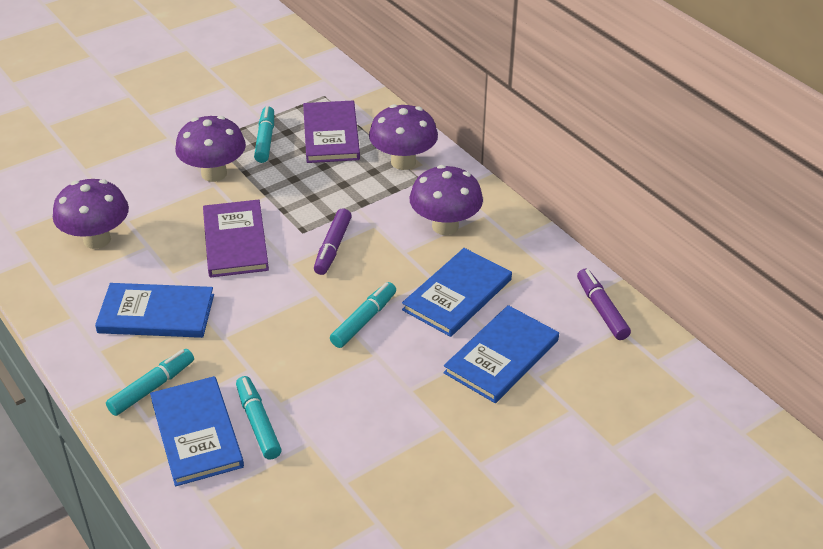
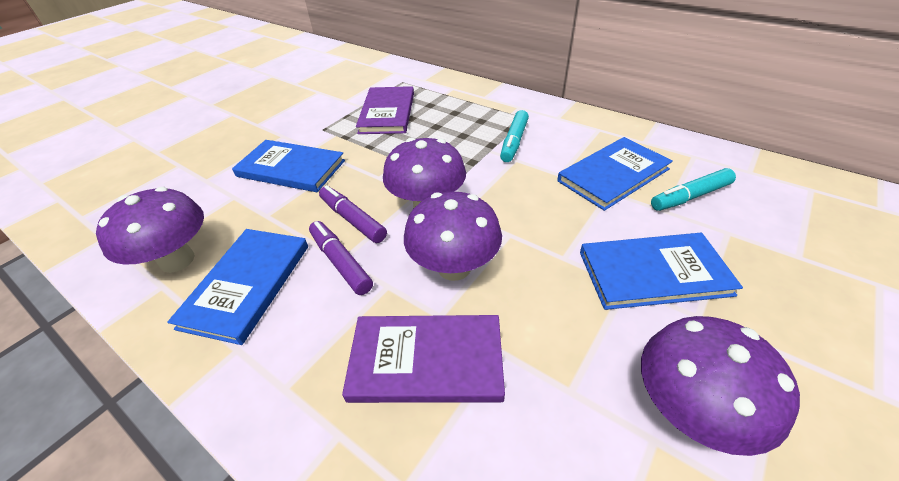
turquoise marker: 4 -> 2

